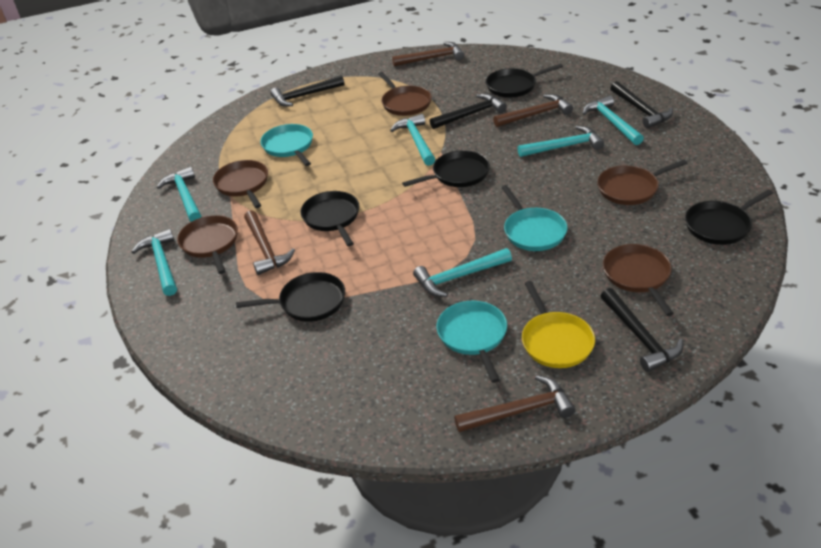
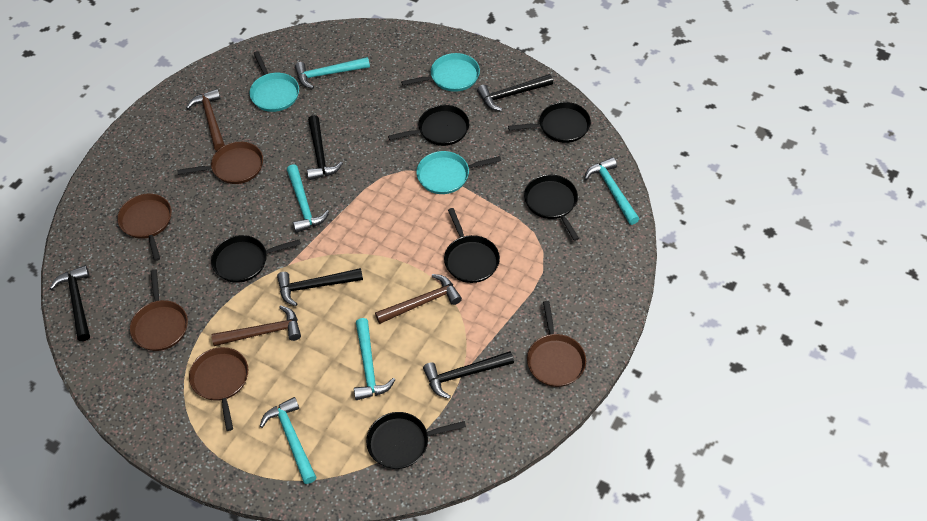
black hammer: 4 -> 5
black pan: 5 -> 6
brown hammer: 4 -> 3
turquoise hammer: 6 -> 5
yellow pan: 1 -> 0

